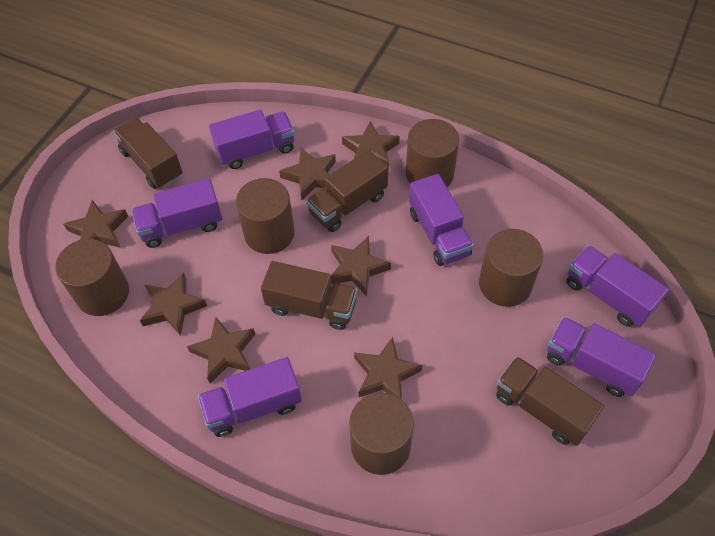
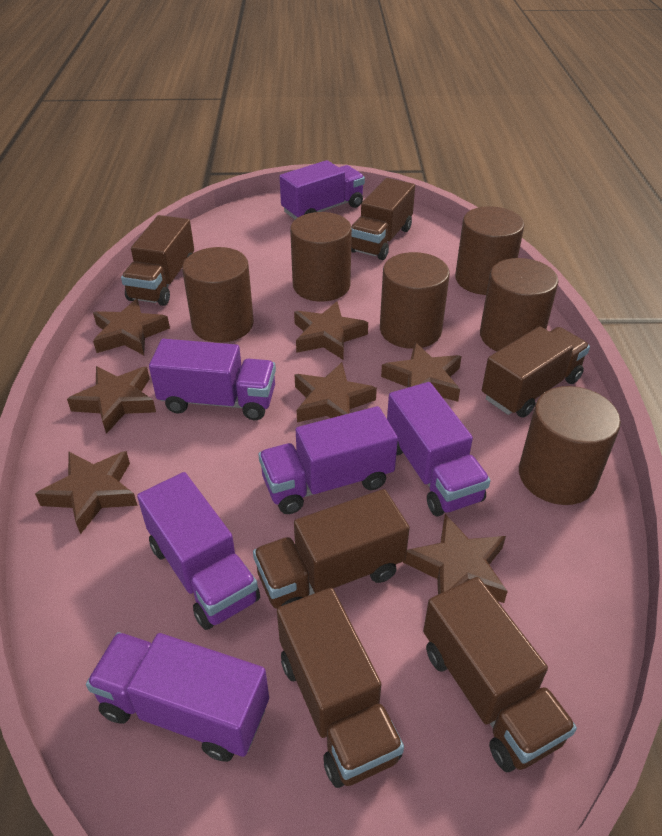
brown cylinder: 5 -> 6
brown truck: 4 -> 6

